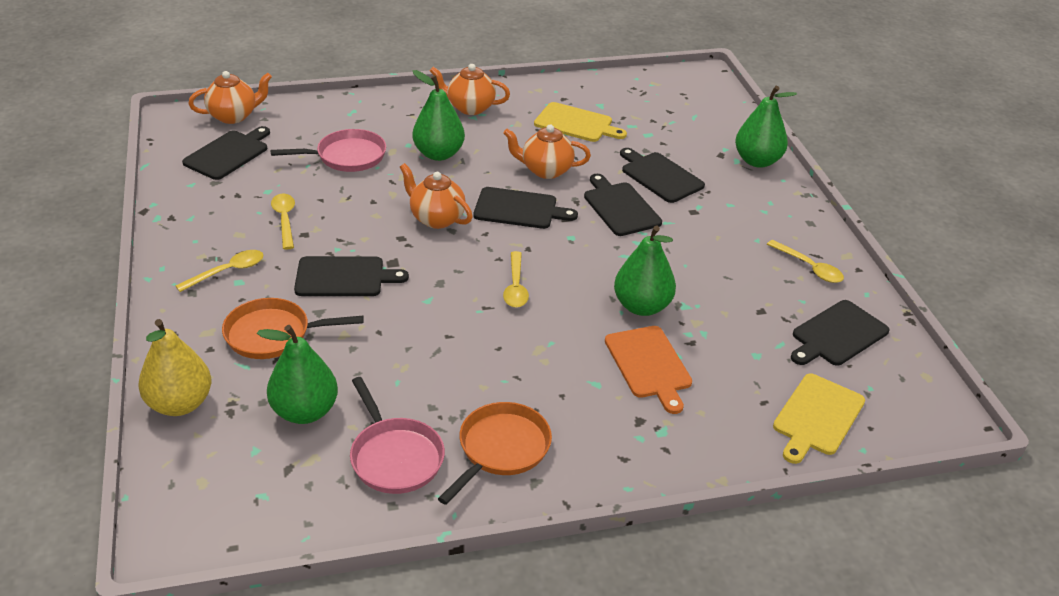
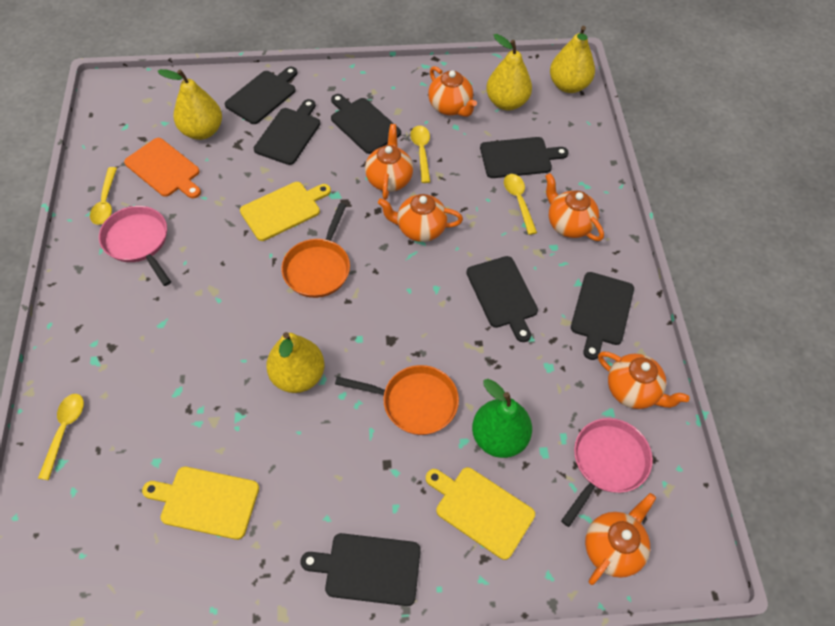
black cutting board: 6 -> 7
green pear: 4 -> 1
orange teapot: 4 -> 6
yellow cutting board: 2 -> 3
yellow pear: 1 -> 4

